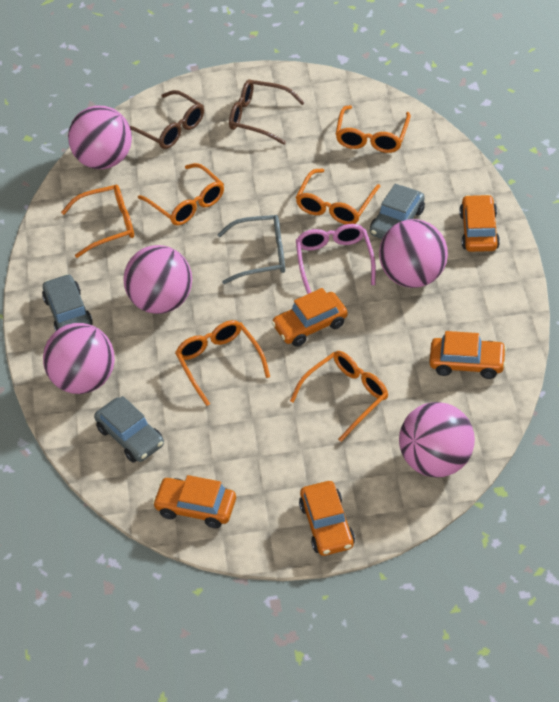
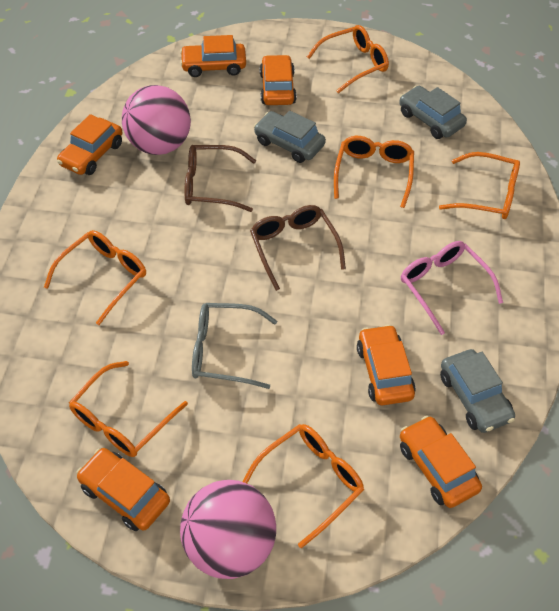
orange car: 5 -> 6
pink ball: 5 -> 2

